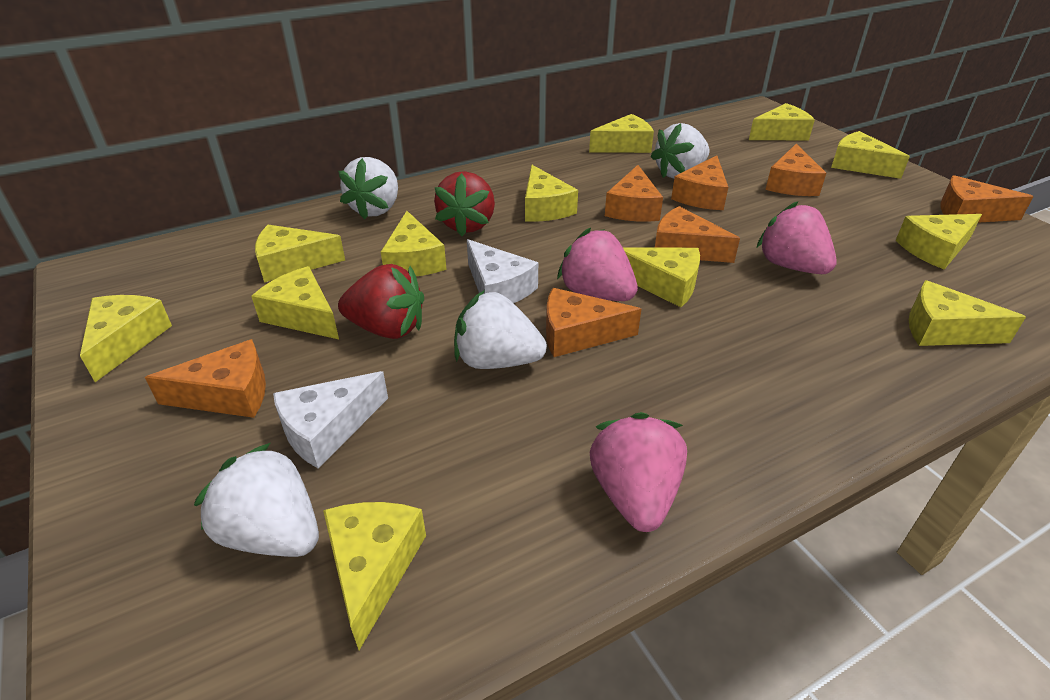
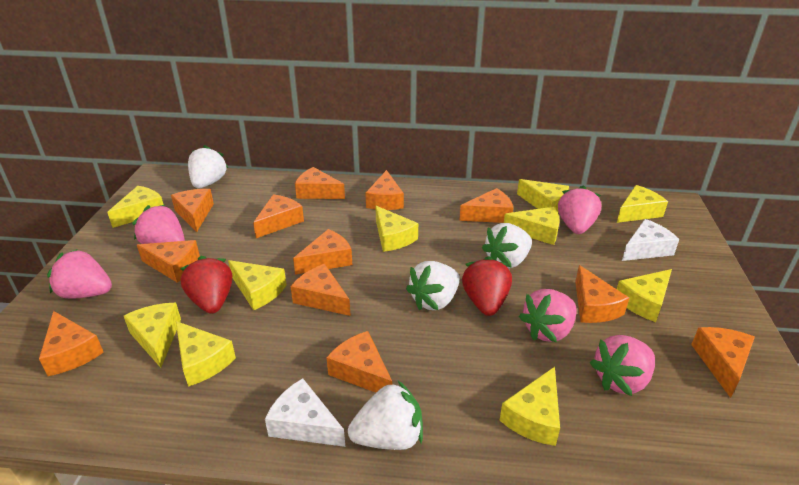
orange cheese: 7 -> 12
pink strawberry: 3 -> 5
yellow cheese: 12 -> 10

